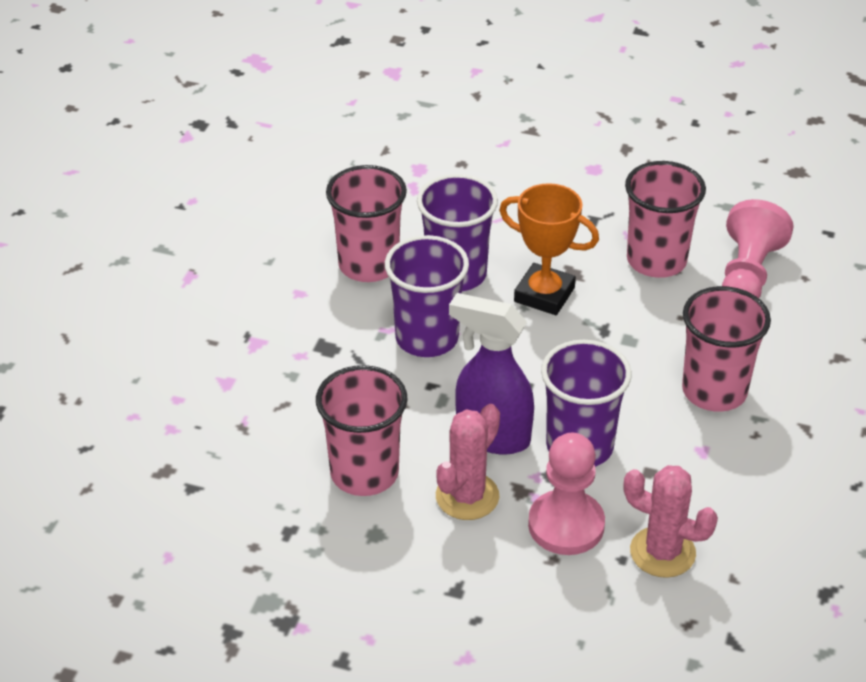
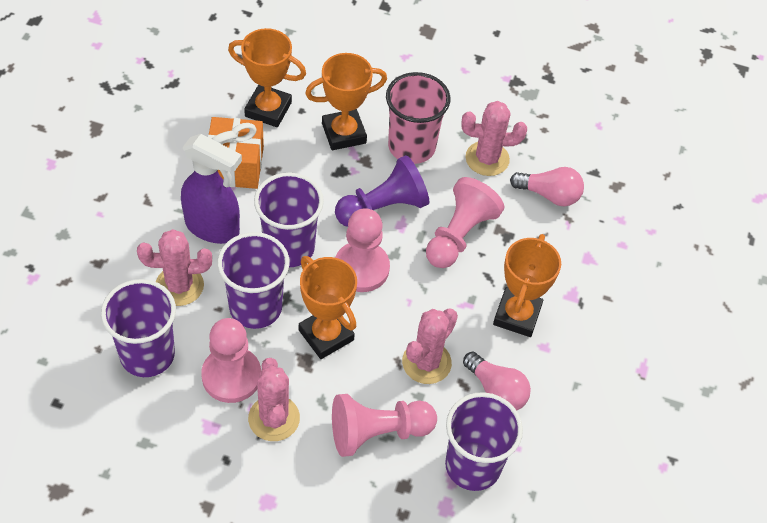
orange gift: 0 -> 1
orange trophy: 1 -> 4
pink cactus: 2 -> 4
pink cup: 4 -> 1
pink light bulb: 0 -> 2
pink pawn: 2 -> 4
purple cup: 3 -> 4
purple pawn: 0 -> 1

